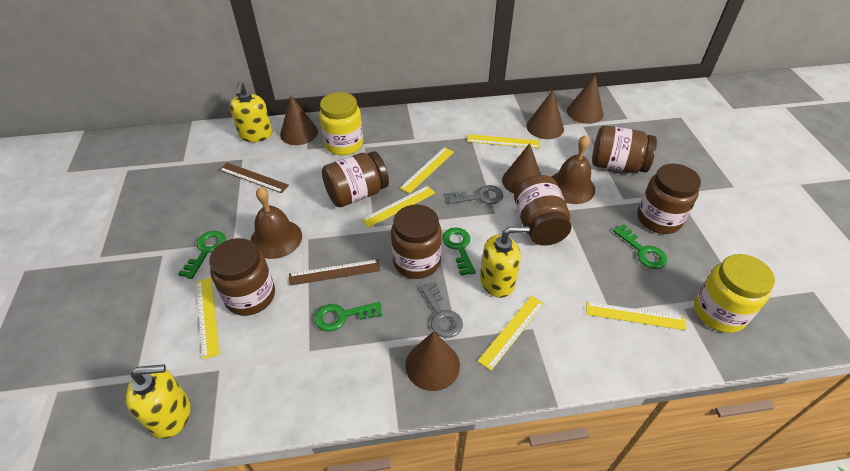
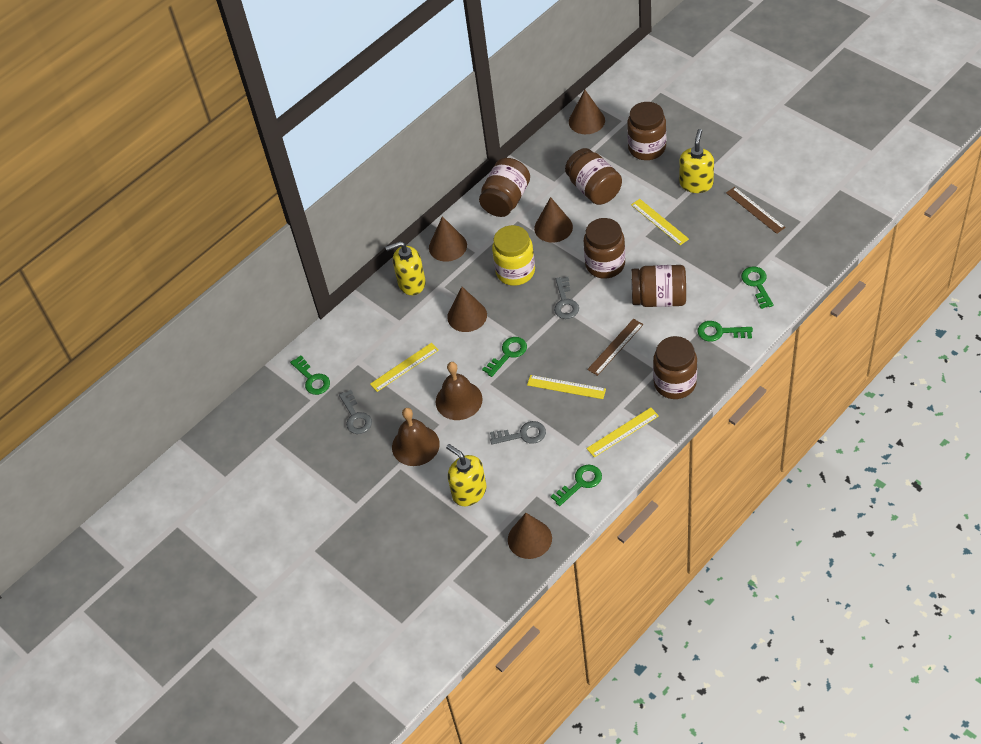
green key: 4 -> 5
grey key: 2 -> 3
yellow jar: 2 -> 1
yellow ruler: 6 -> 4

